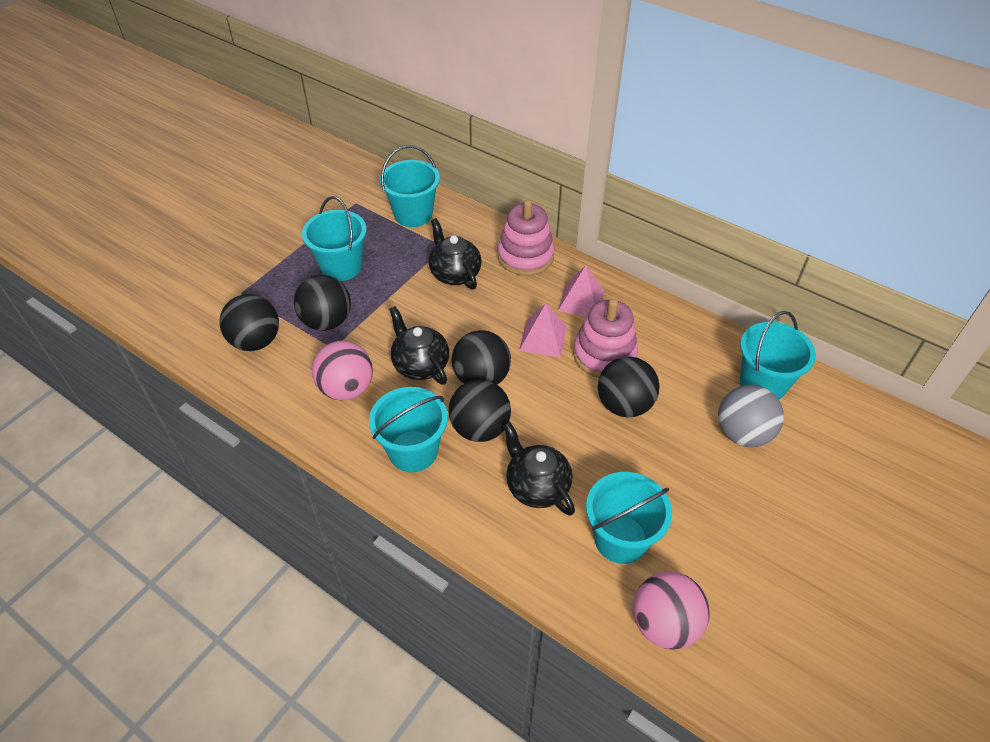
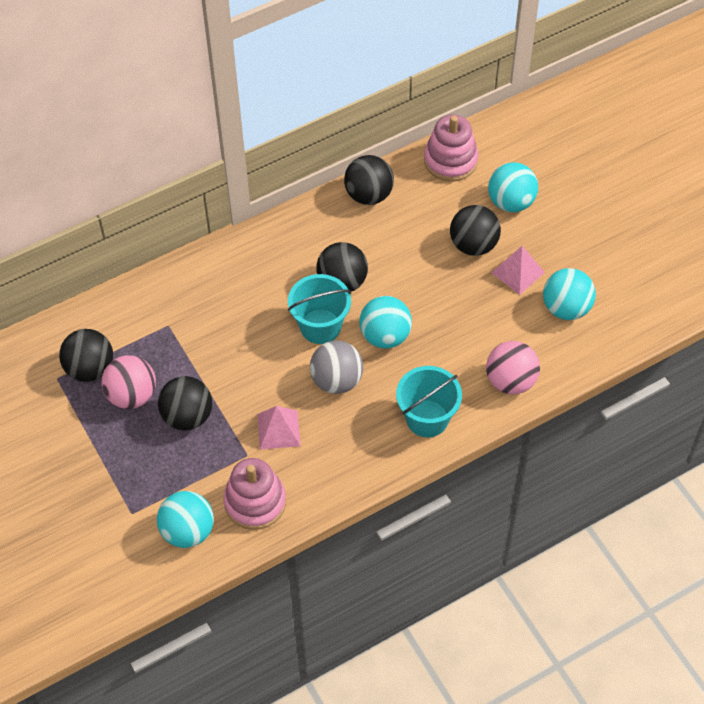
black teapot: 3 -> 0
turquoise ball: 0 -> 4
turquoise bucket: 5 -> 2

